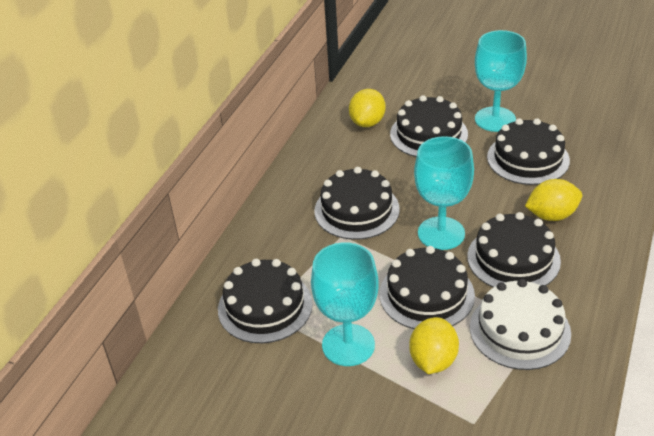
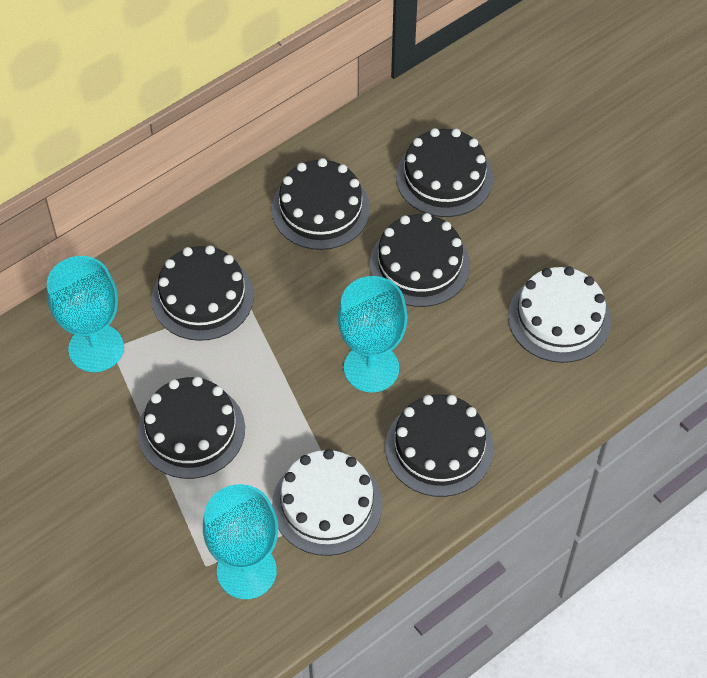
white cake: 1 -> 2
yellow lemon: 3 -> 0

